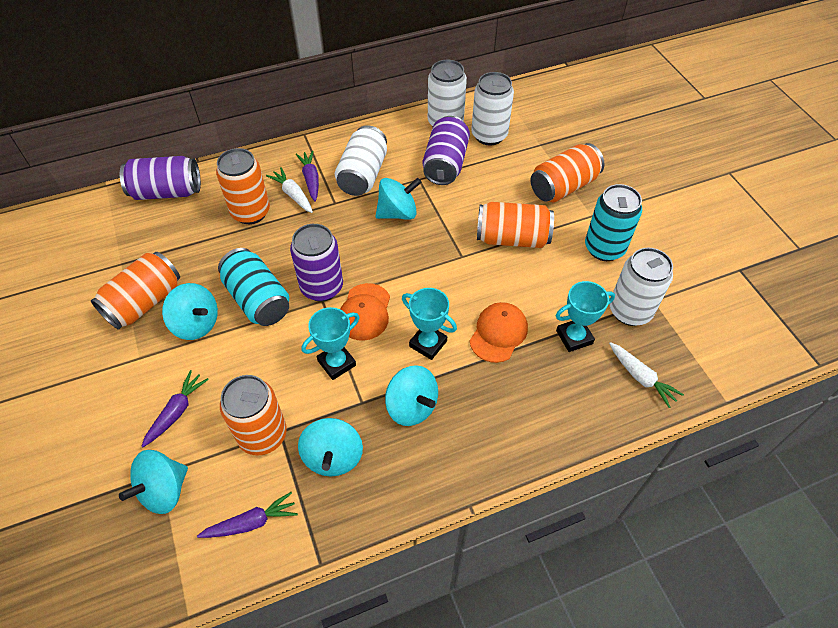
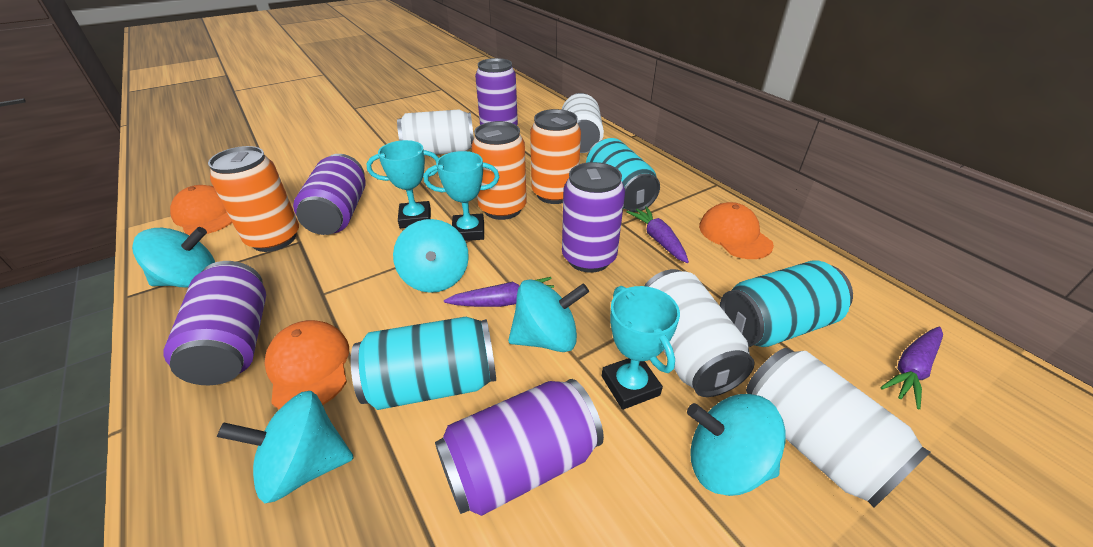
orange can: 5 -> 3
orange cap: 2 -> 3
purple can: 3 -> 5
turquoise can: 2 -> 3
white carrot: 2 -> 0

